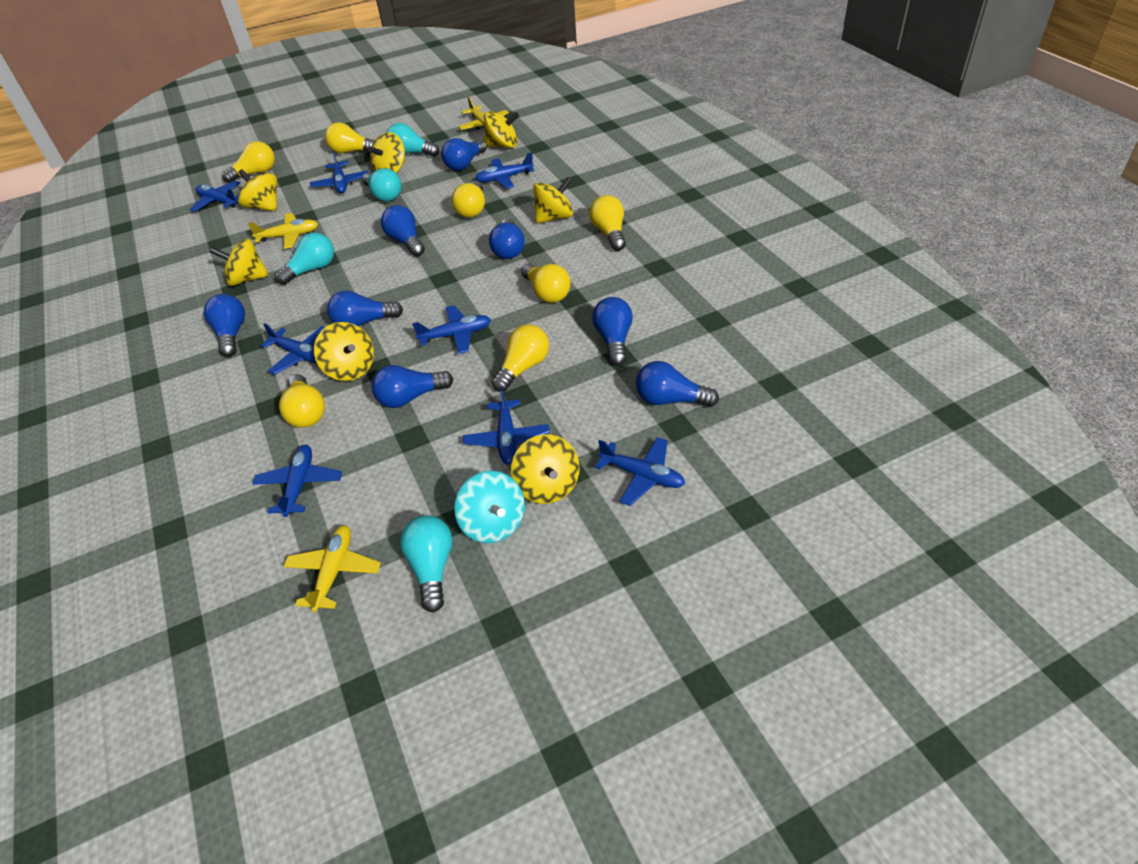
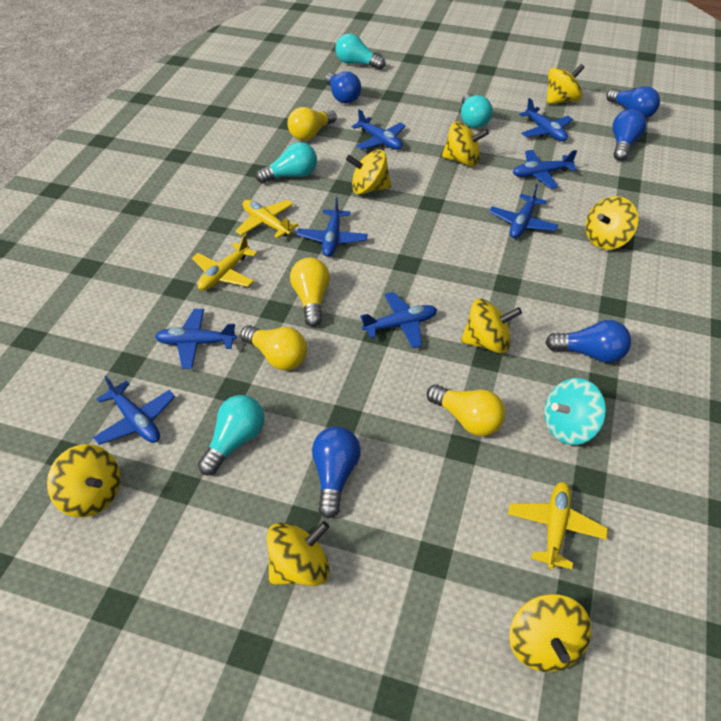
blue light bulb: 8 -> 5
yellow light bulb: 7 -> 4
yellow spinning top: 7 -> 8

